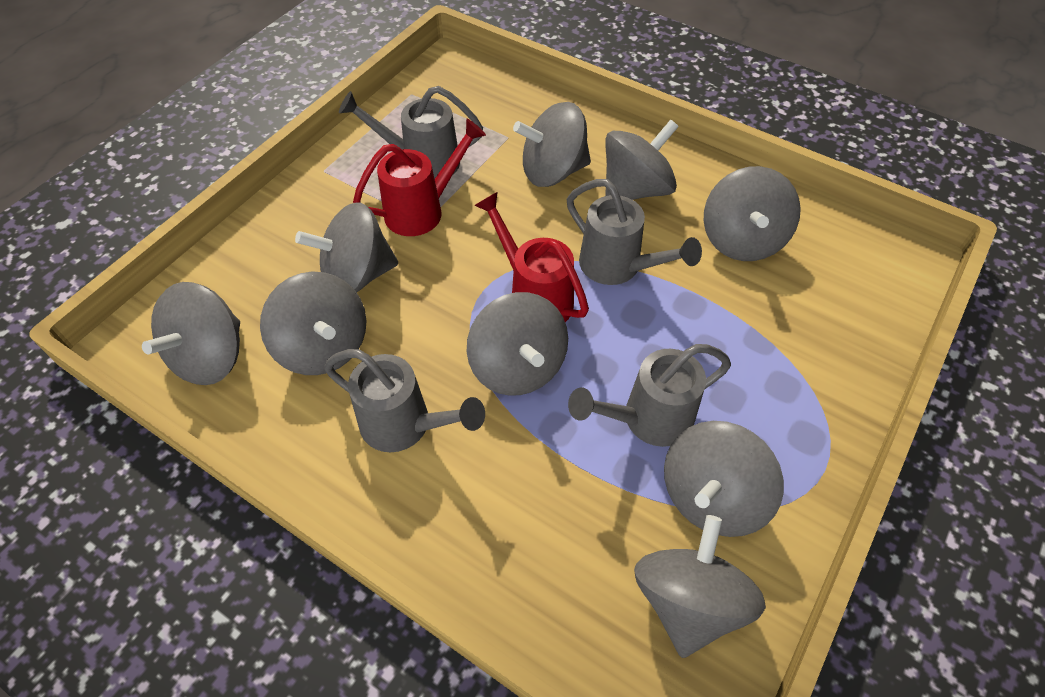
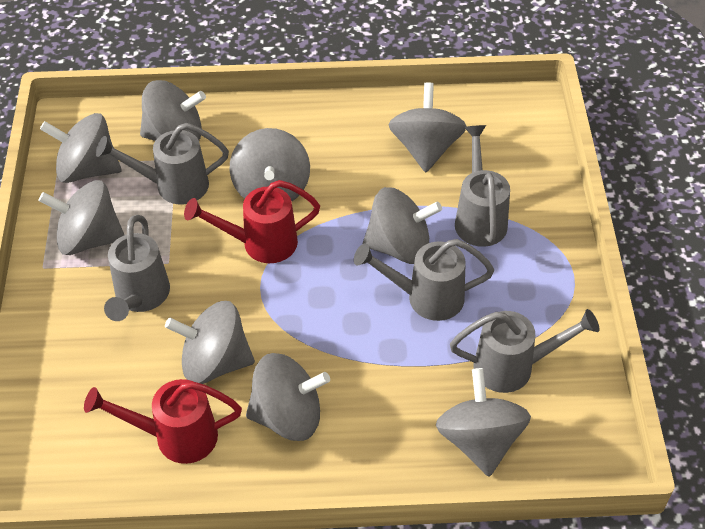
grey watering can: 4 -> 5

